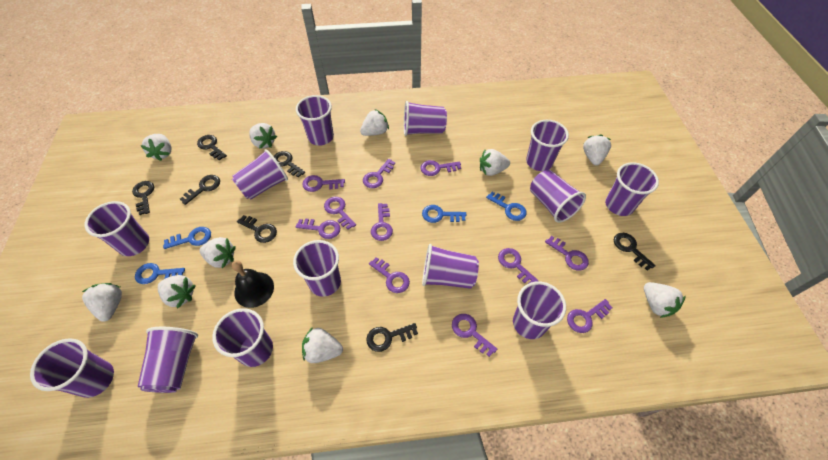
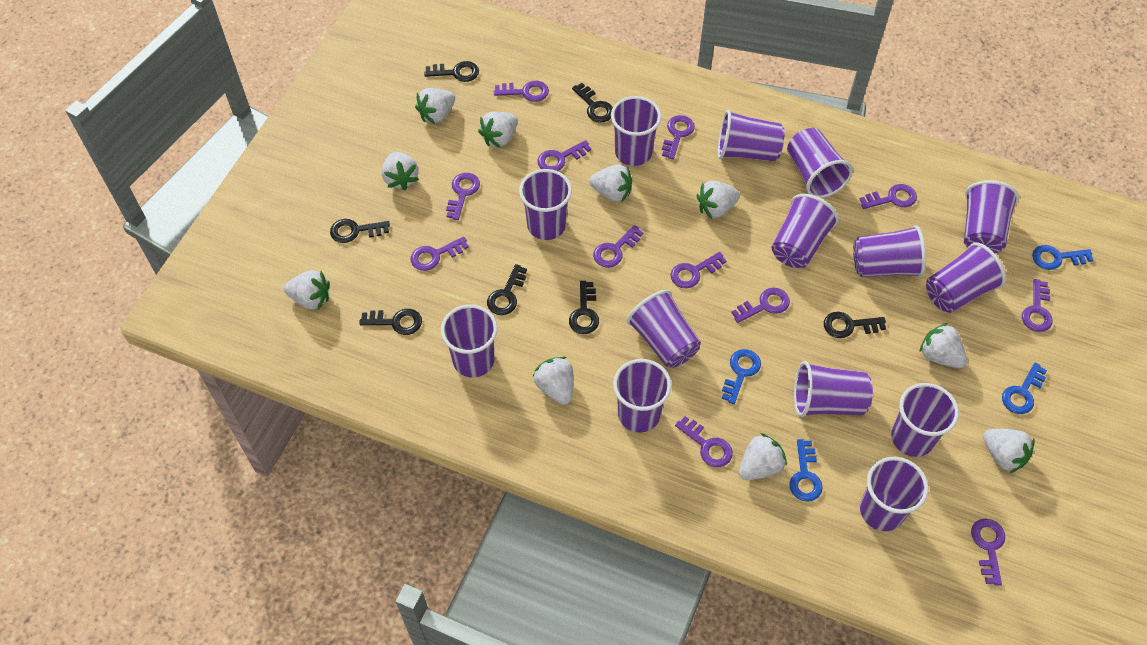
black bell: 1 -> 0
purple cup: 13 -> 14
purple key: 11 -> 12

